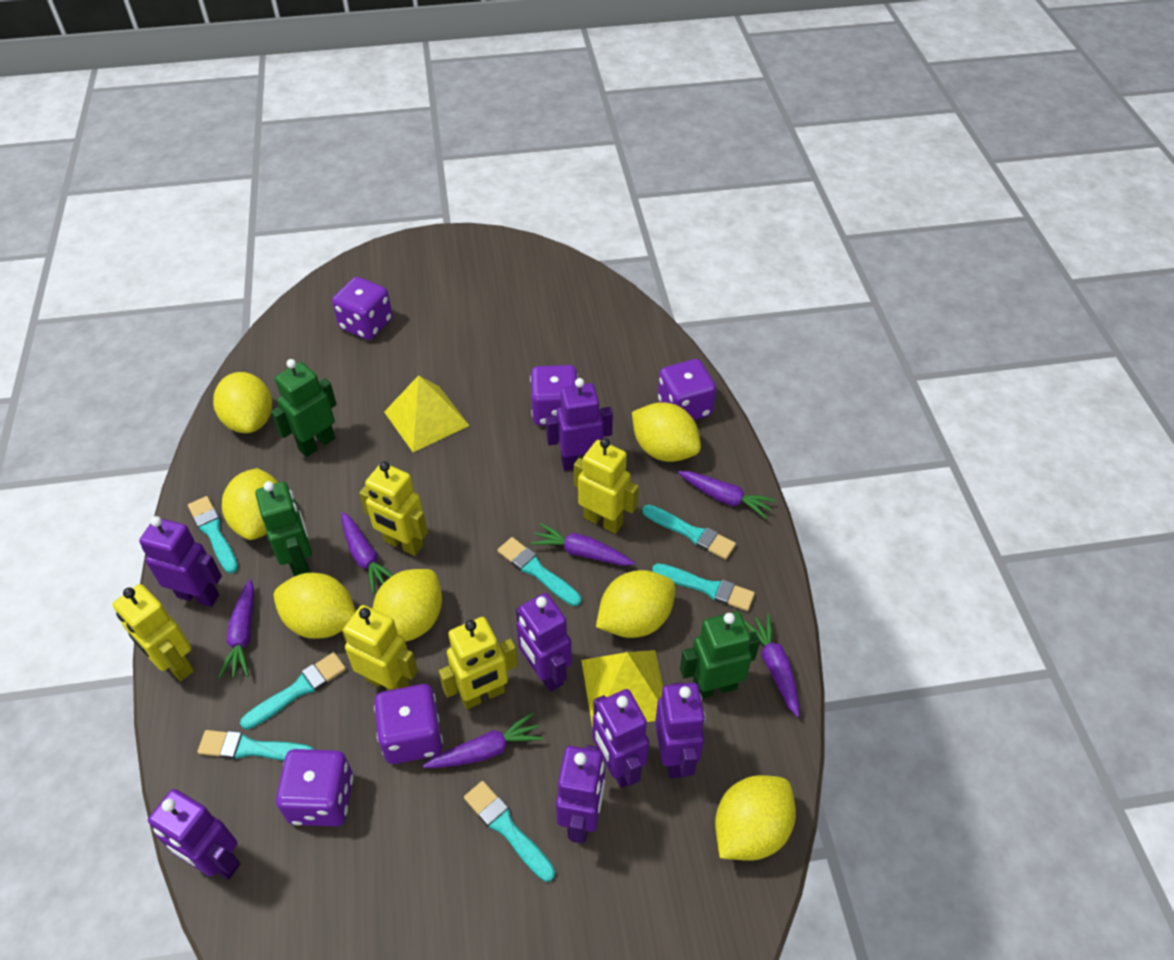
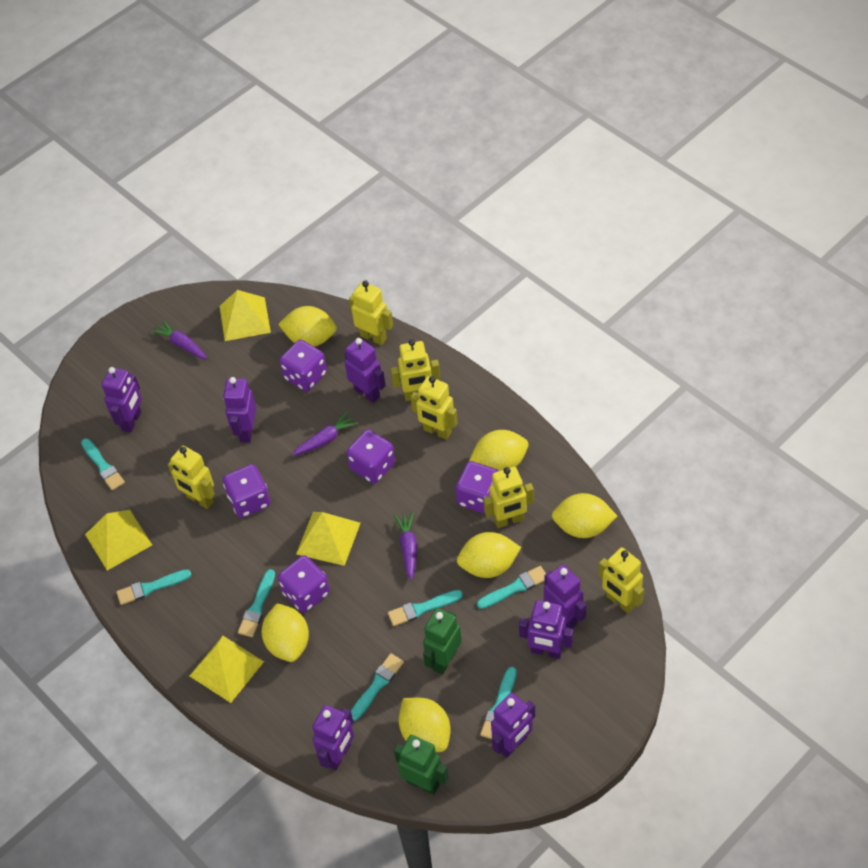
green robot: 3 -> 2
purple carrot: 6 -> 3
yellow lemon: 7 -> 6
yellow pyramid: 2 -> 4
yellow robot: 5 -> 6

